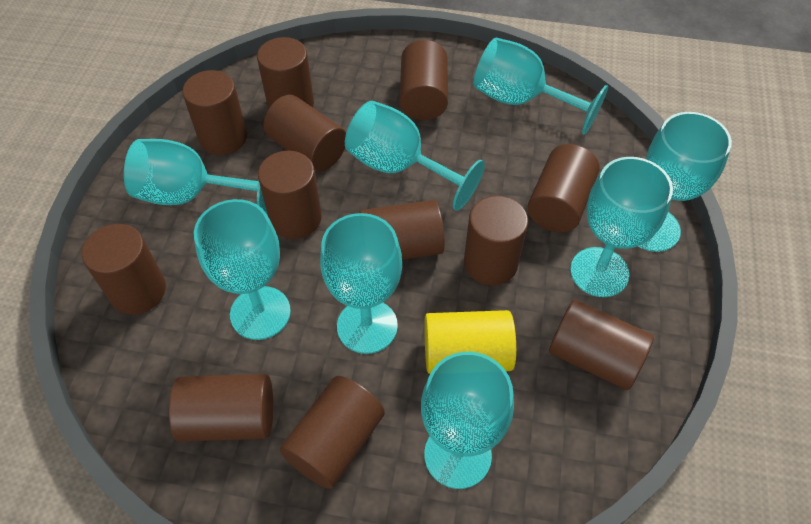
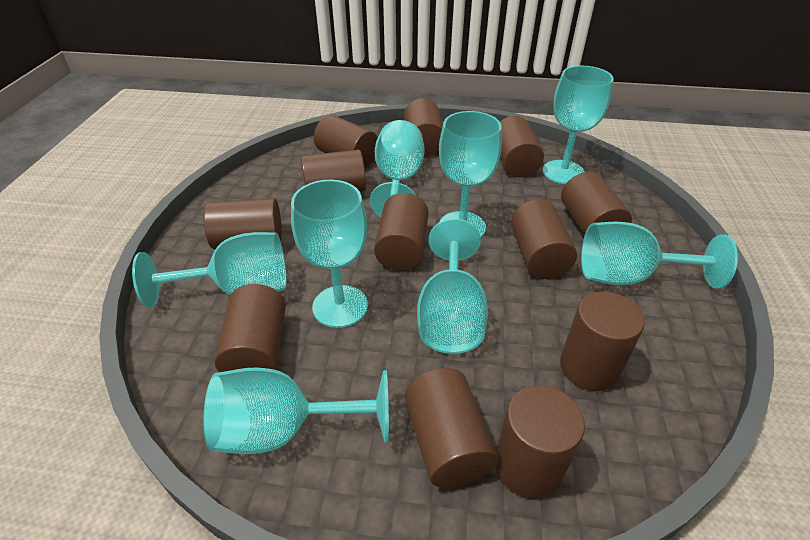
yellow cylinder: 1 -> 0

